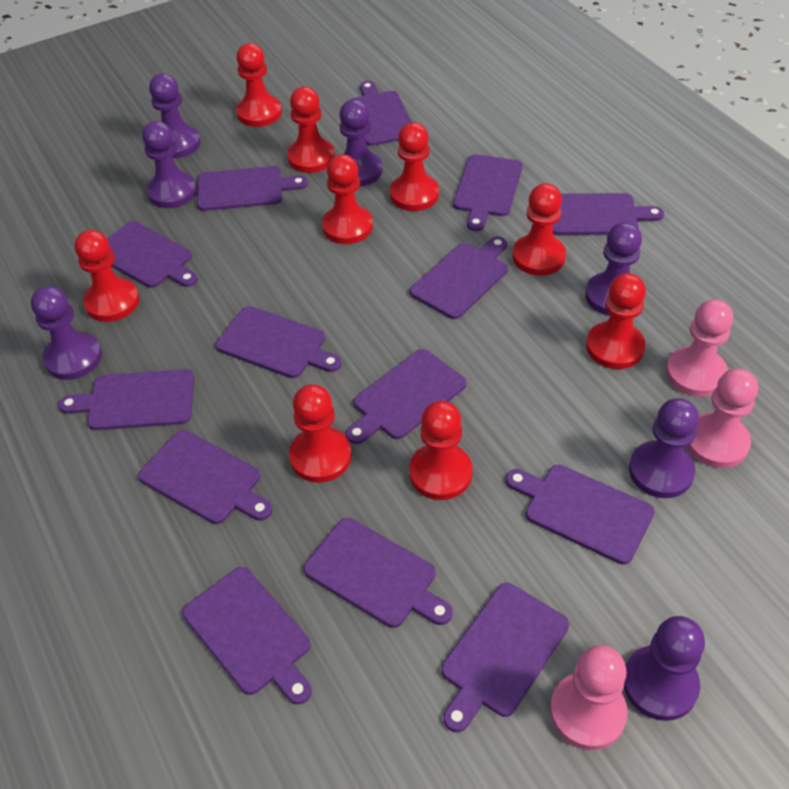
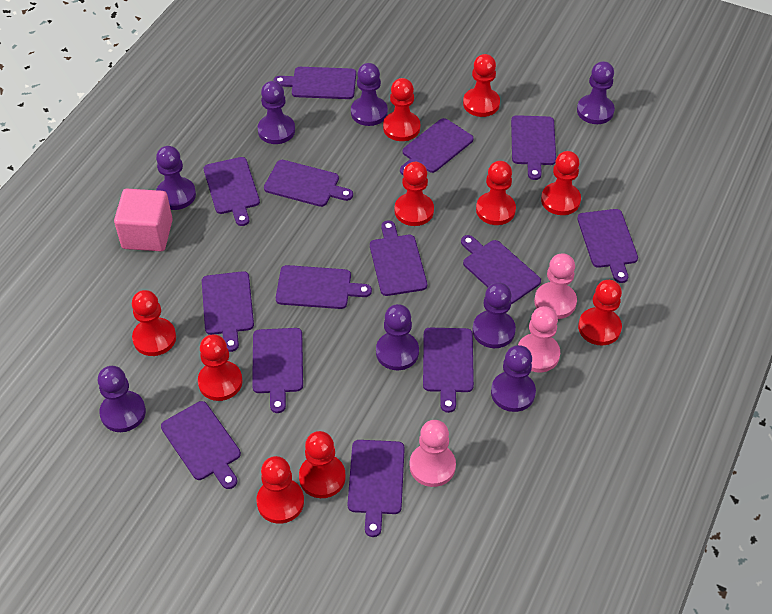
pink cube: 0 -> 1
purple pawn: 7 -> 8
red pawn: 9 -> 10

